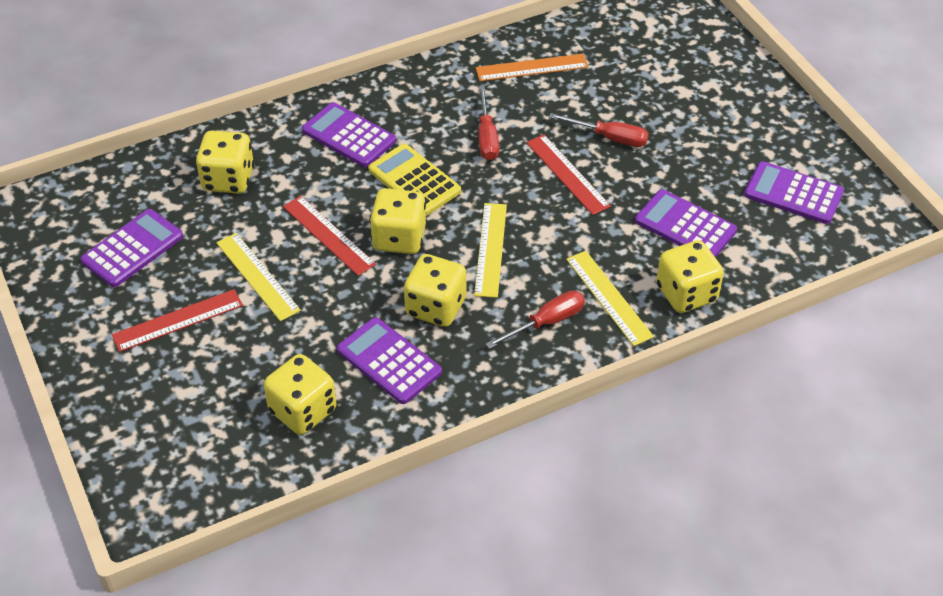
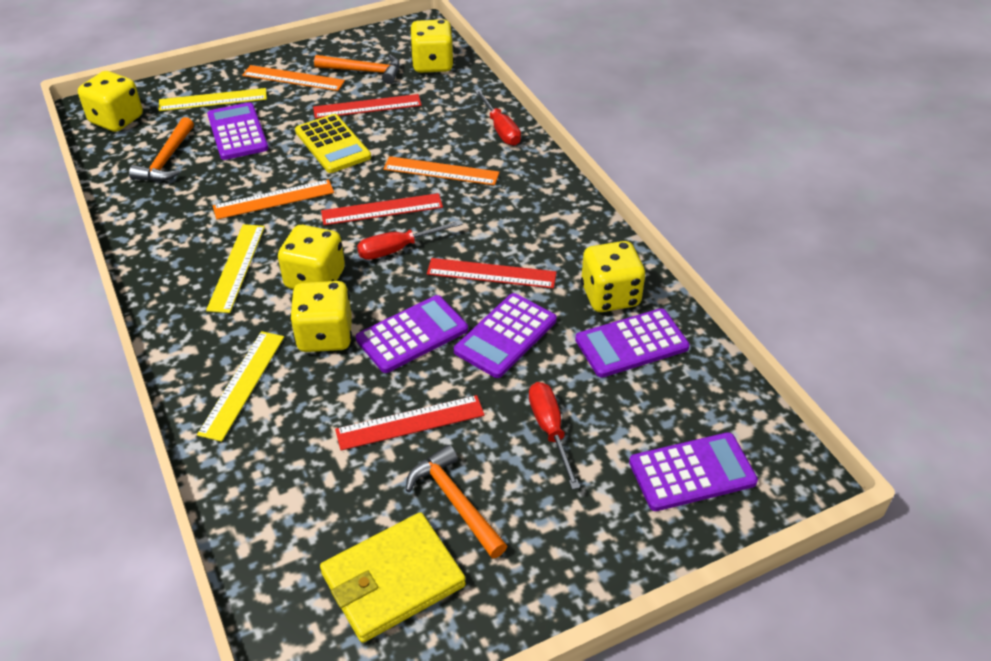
orange hammer: 0 -> 3
orange ruler: 1 -> 3
red ruler: 3 -> 4
yellow wallet: 0 -> 1

